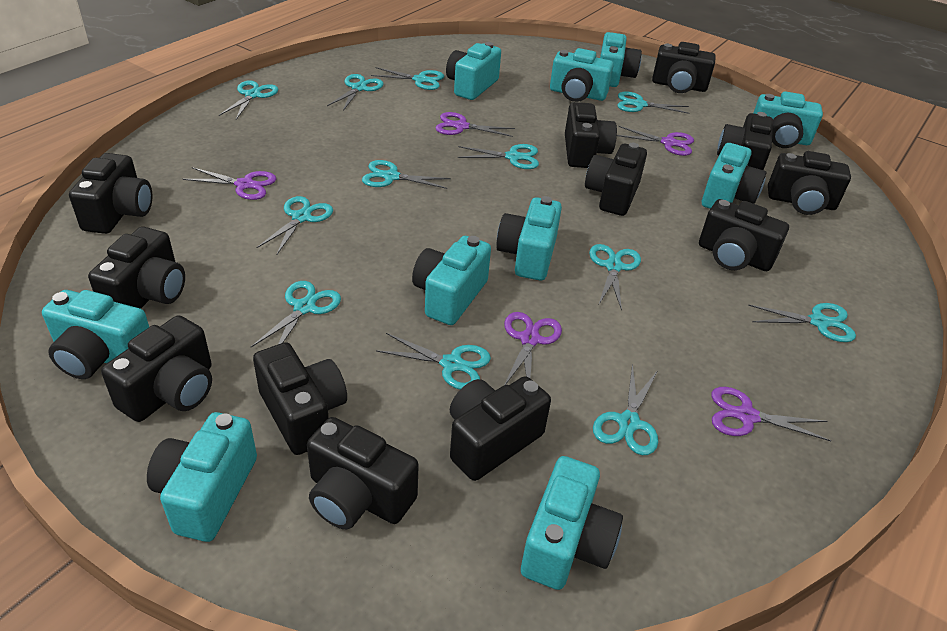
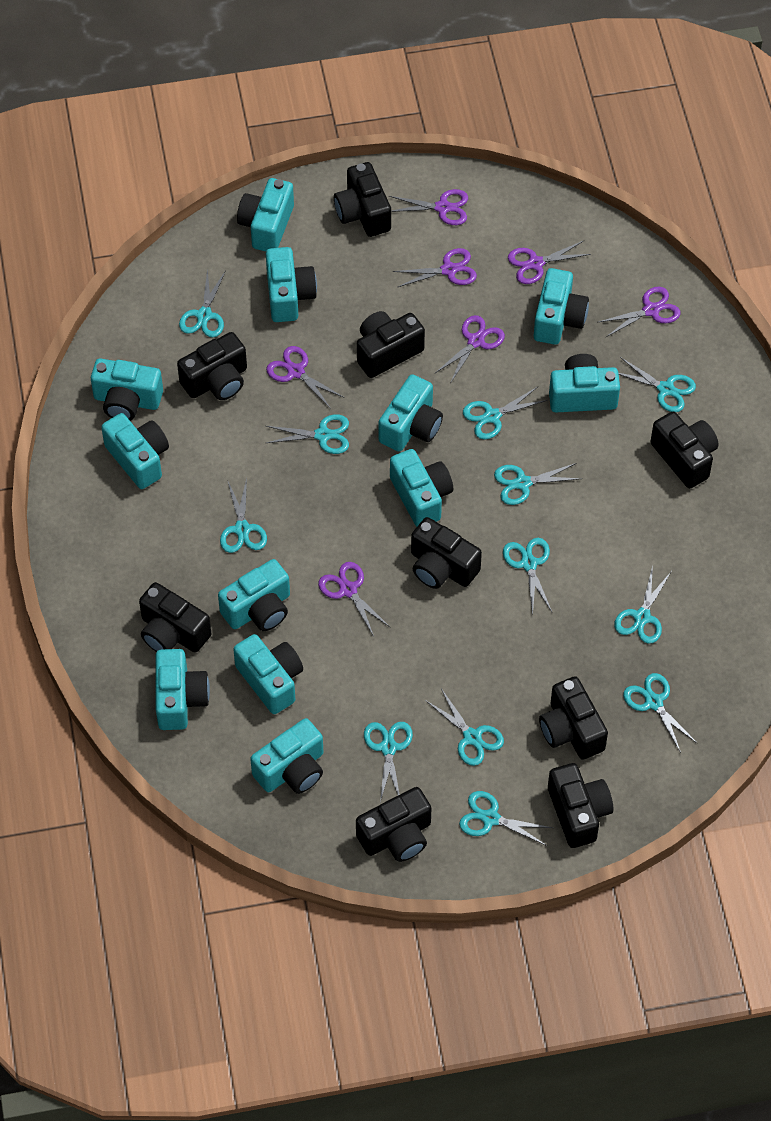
black camera: 12 -> 9
purple scissors: 5 -> 7
turquoise camera: 10 -> 12

